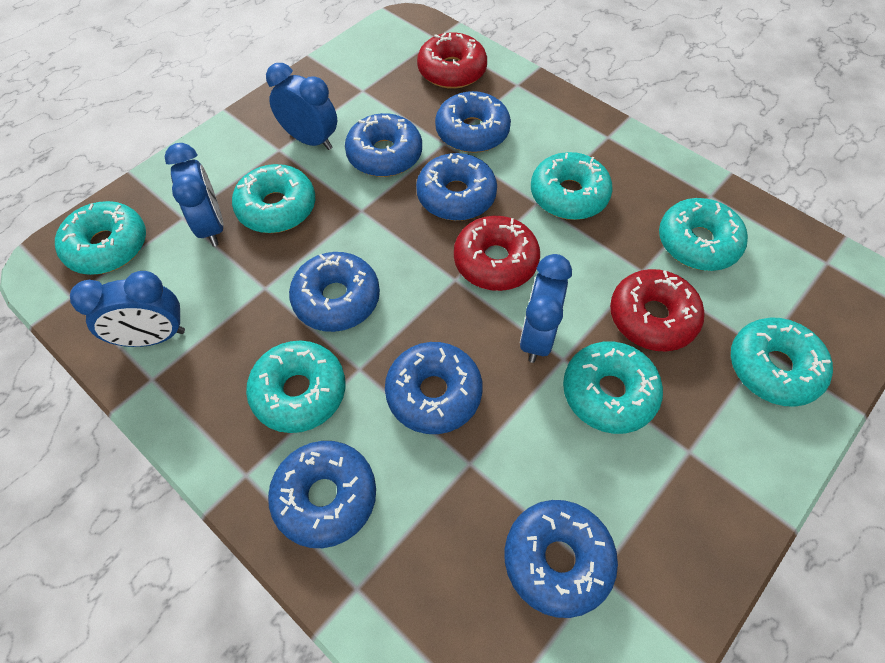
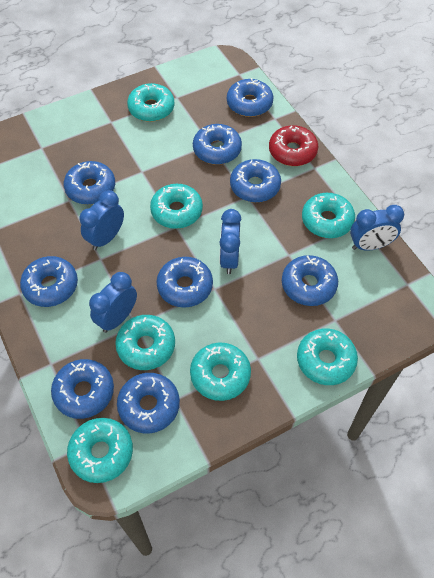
blue donut: 7 -> 9
red donut: 3 -> 1

